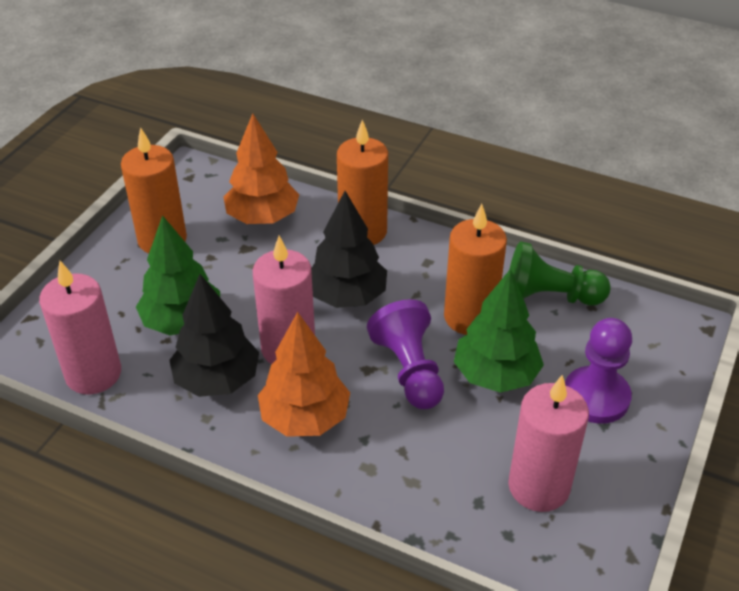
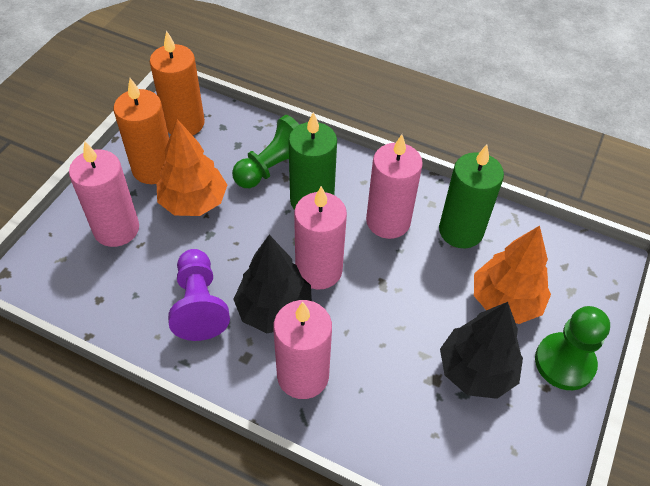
green candle: 0 -> 2
green pawn: 1 -> 2
green tree: 2 -> 0
orange candle: 3 -> 2
pink candle: 3 -> 4
purple pawn: 2 -> 1

